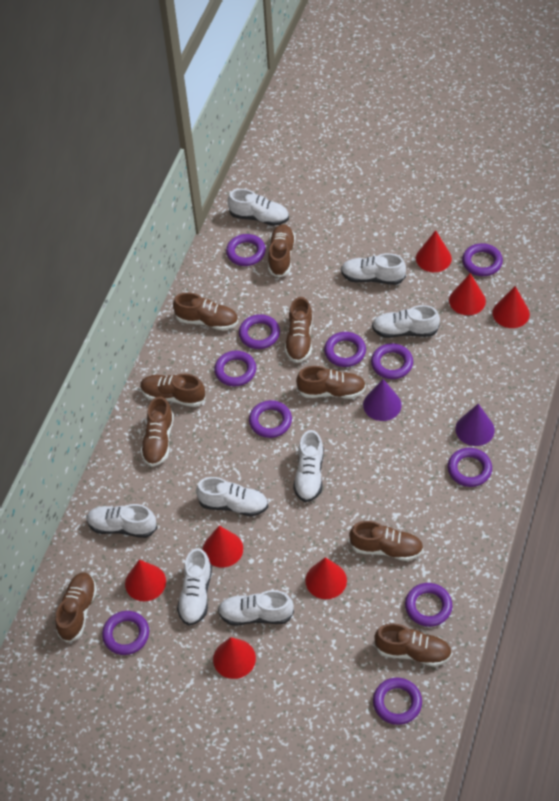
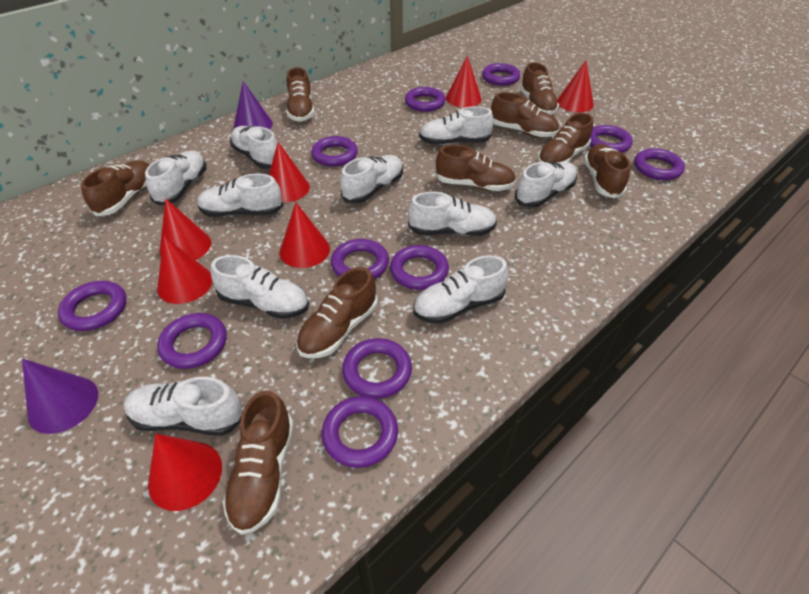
white shoe: 8 -> 10

